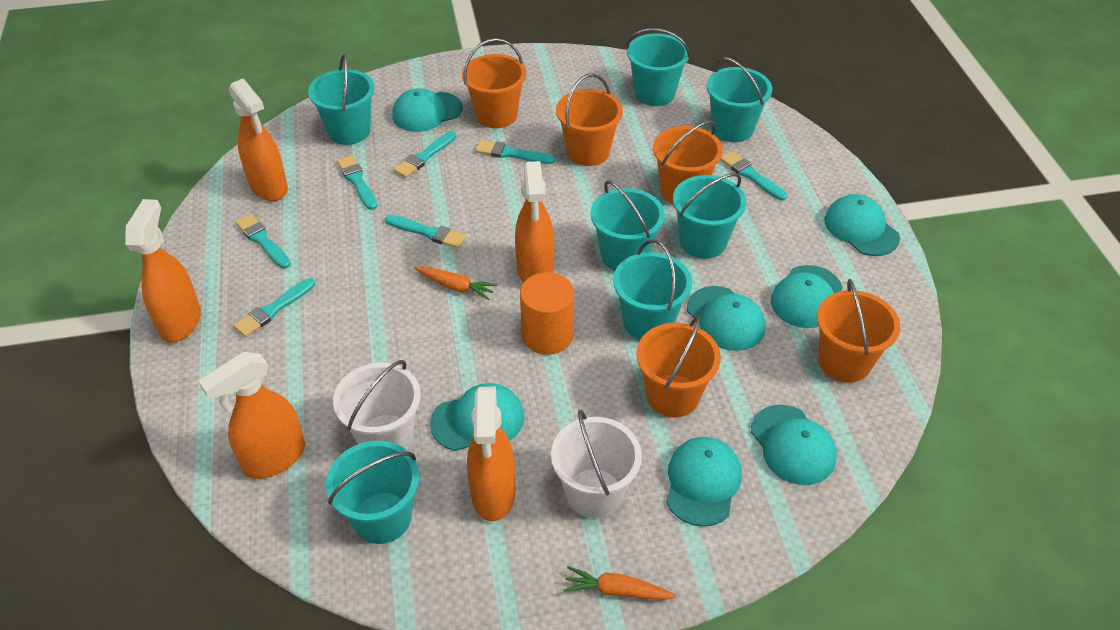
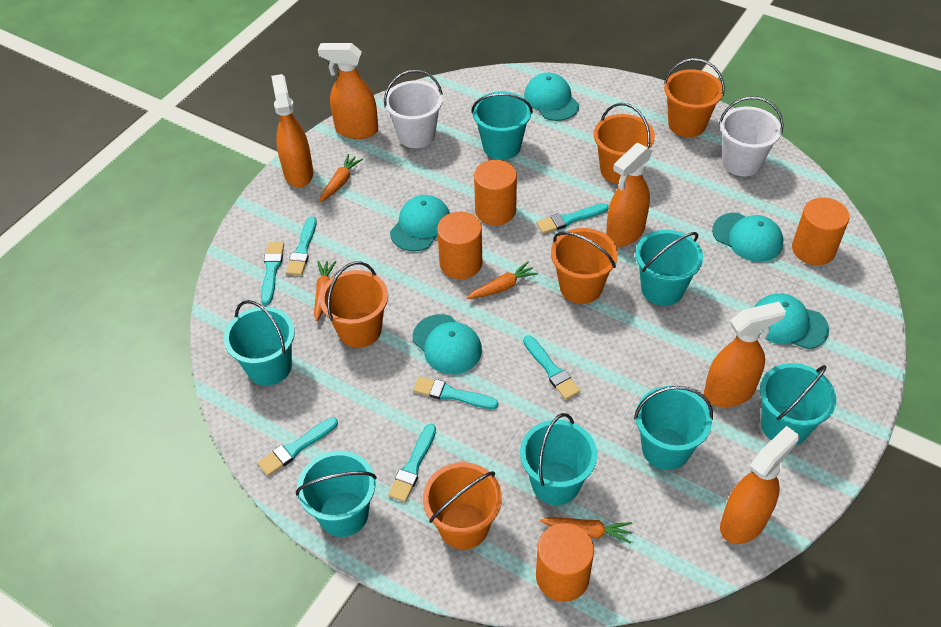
orange carrot: 2 -> 4
orange cylinder: 1 -> 4
turquoise cap: 7 -> 5

